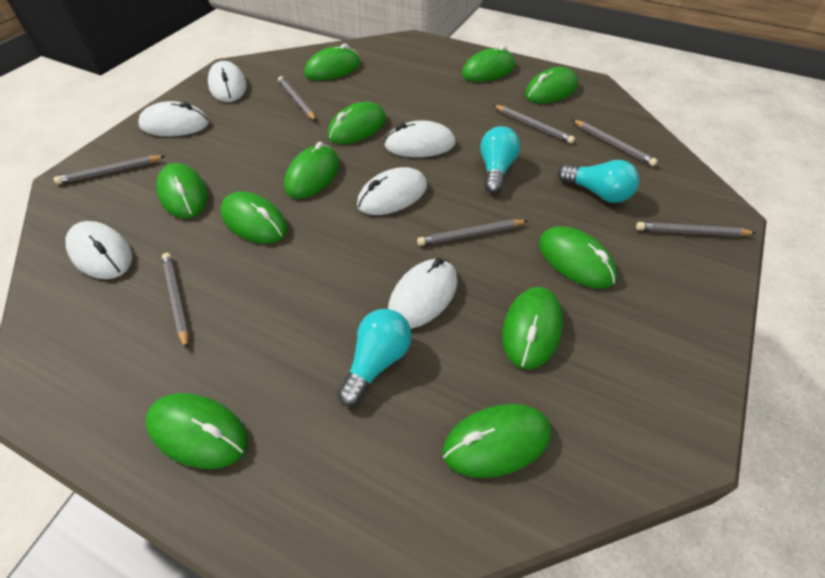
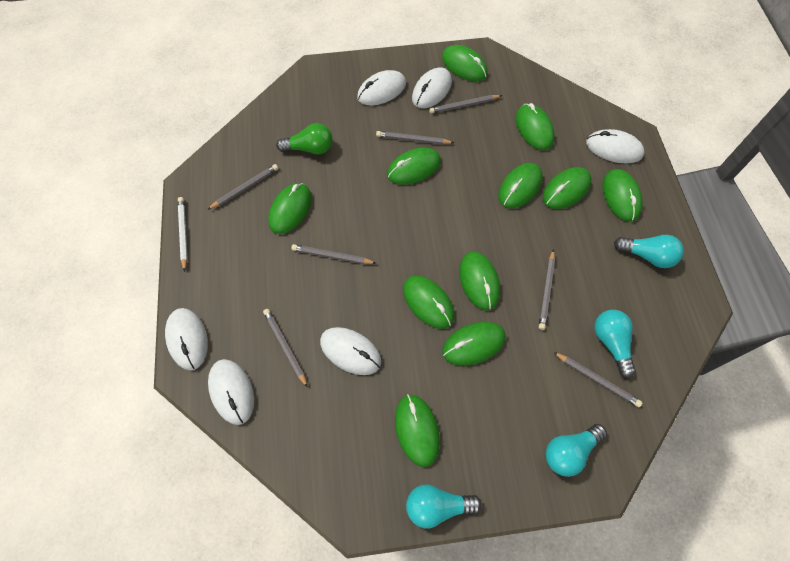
green light bulb: 0 -> 1
turquoise light bulb: 3 -> 4
white pencil: 0 -> 1

